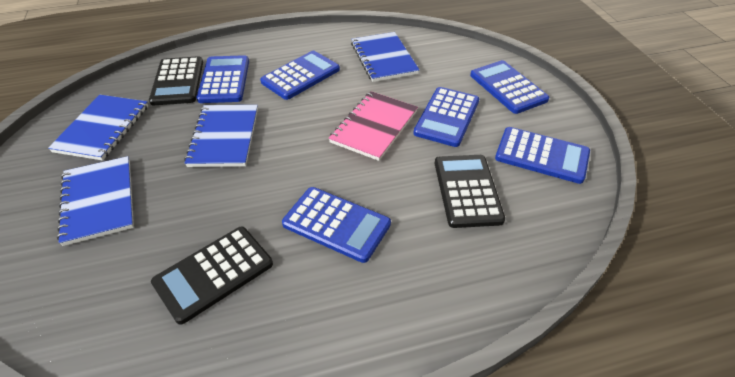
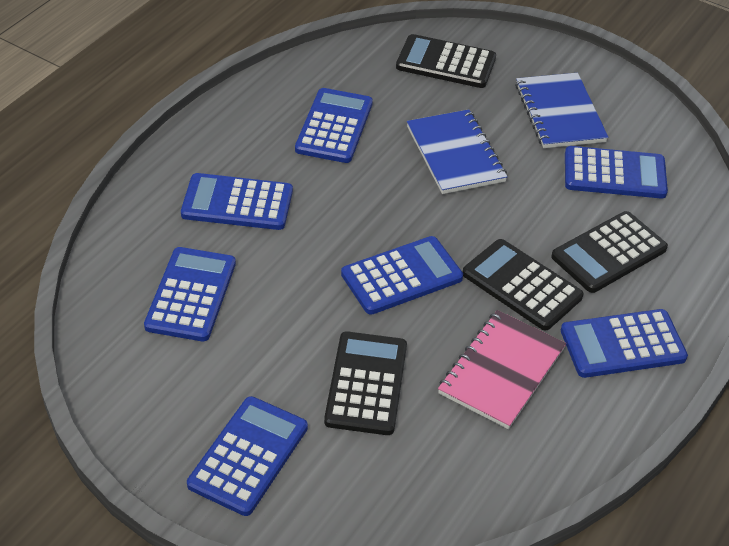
black calculator: 3 -> 4
blue calculator: 6 -> 7
blue notebook: 4 -> 2

